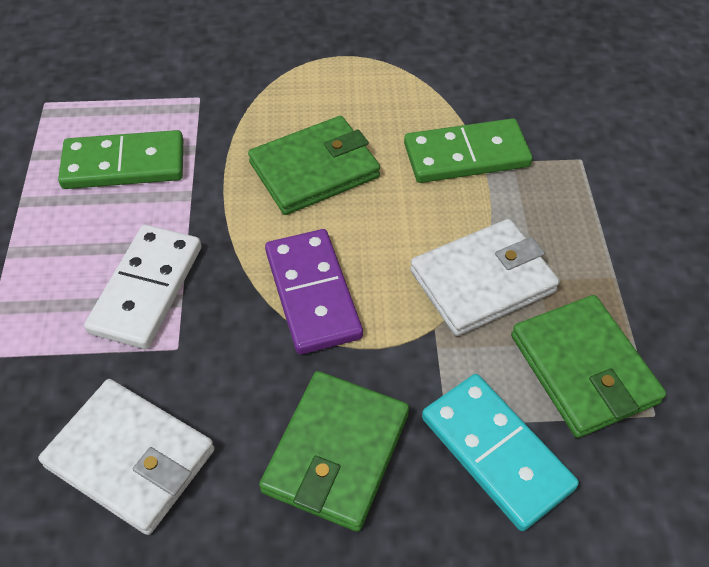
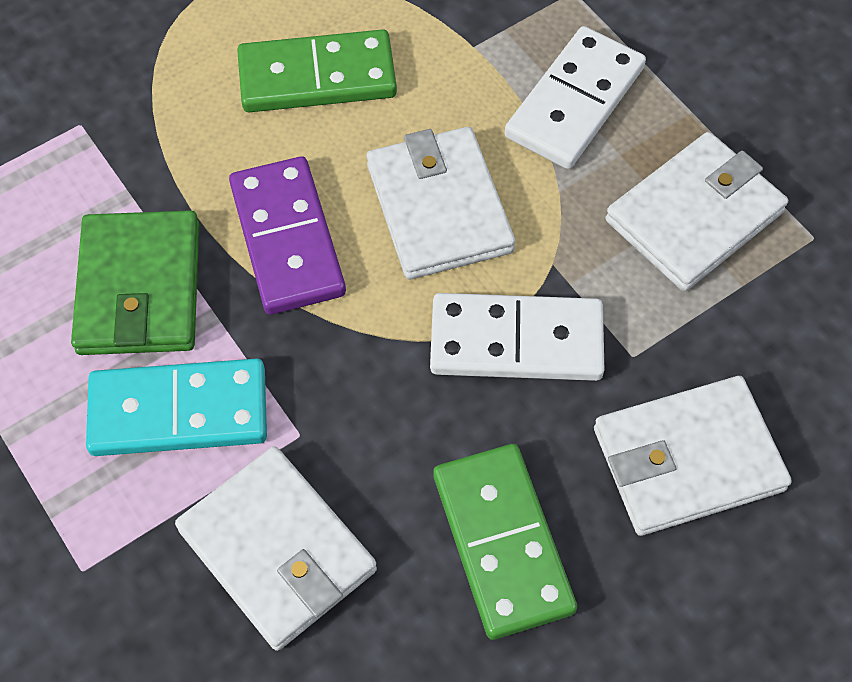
green wallet: 3 -> 1
white domino: 1 -> 2
white wallet: 2 -> 4

